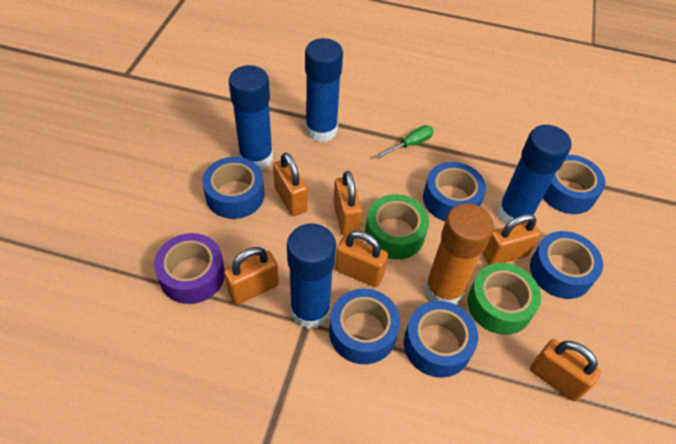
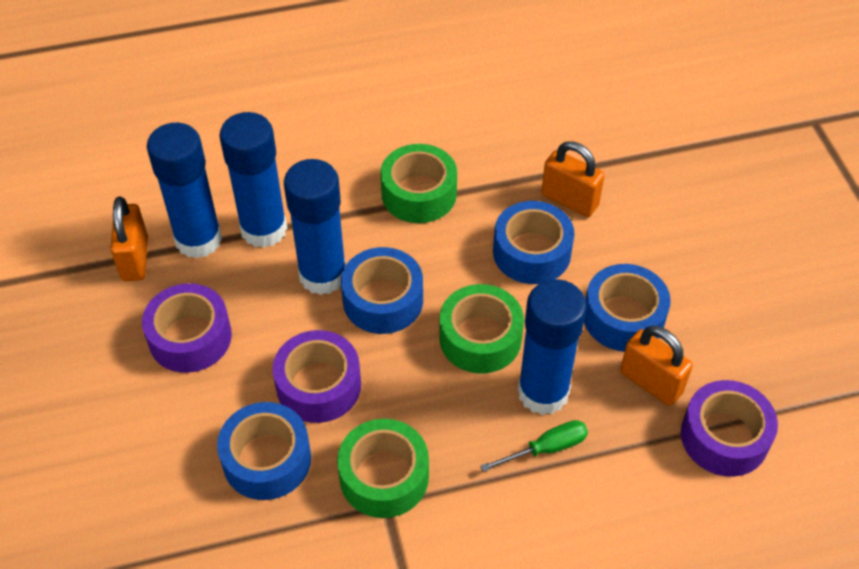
blue tape: 6 -> 4
green tape: 2 -> 3
orange glue stick: 1 -> 0
orange padlock: 6 -> 3
purple tape: 1 -> 3

